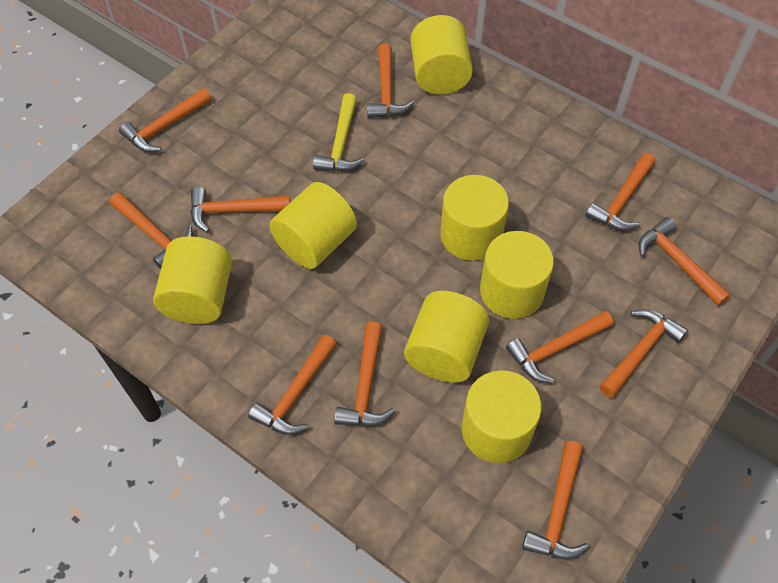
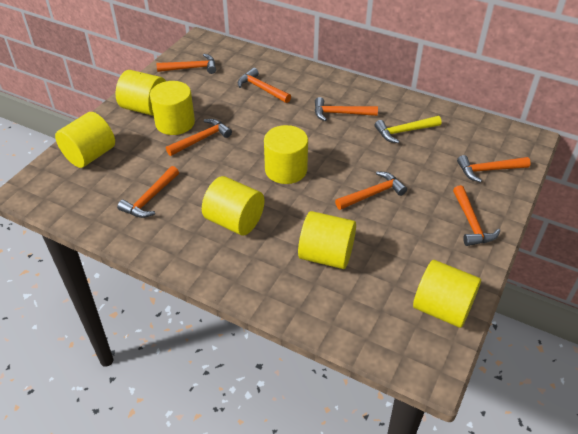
orange hammer: 11 -> 8

